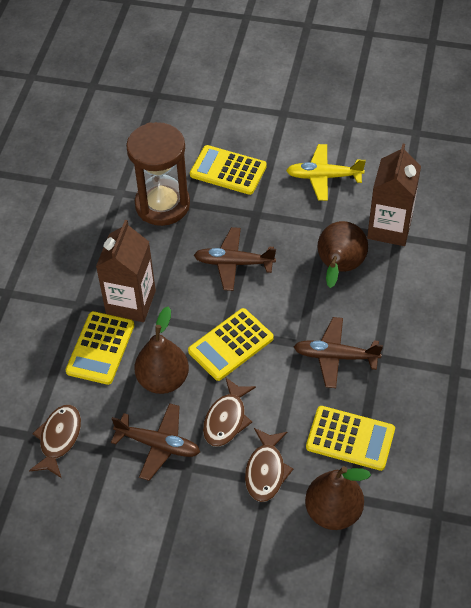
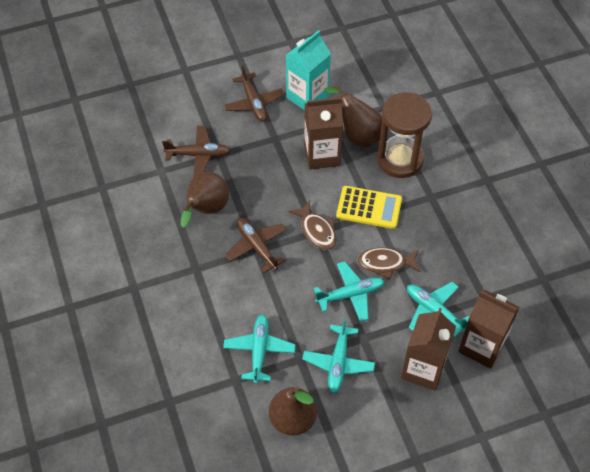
brown carton: 2 -> 3
brown fish: 3 -> 2
turquoise carton: 0 -> 1
turquoise plane: 0 -> 4
yellow calculator: 4 -> 1
yellow plane: 1 -> 0

